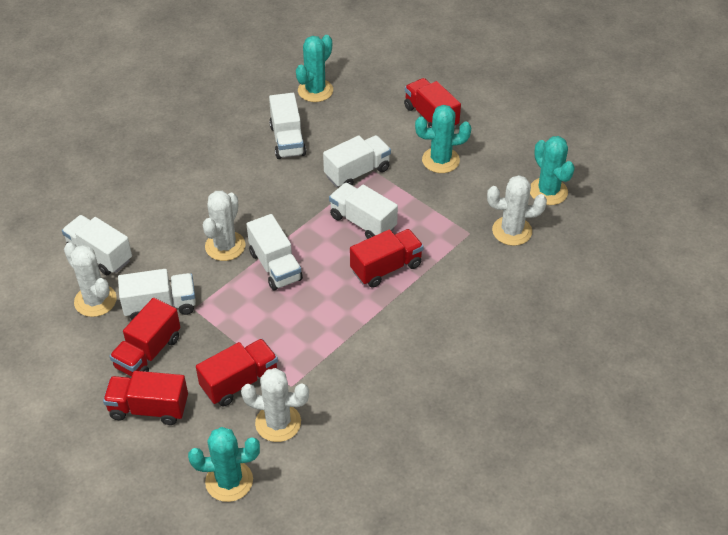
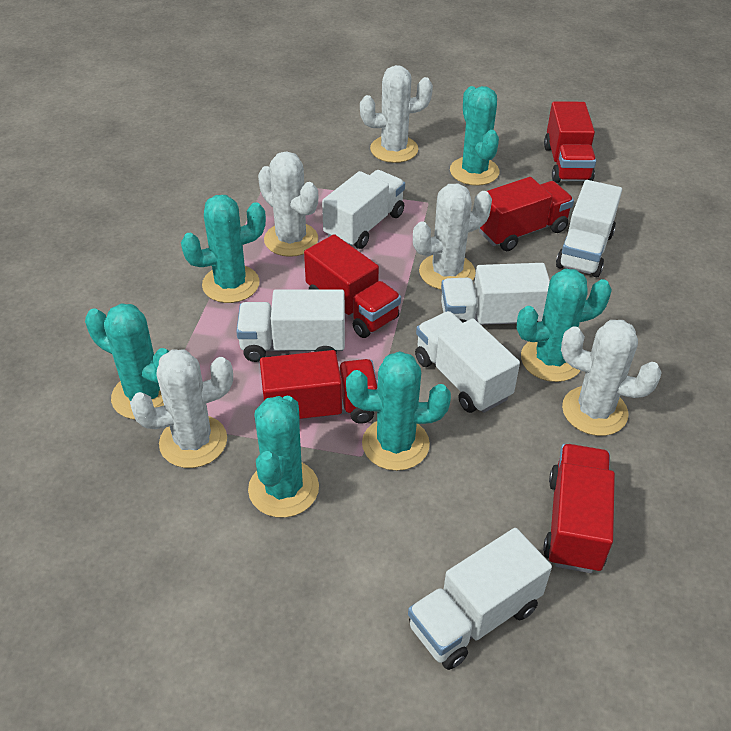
turquoise cactus: 4 -> 6
white cactus: 4 -> 5

